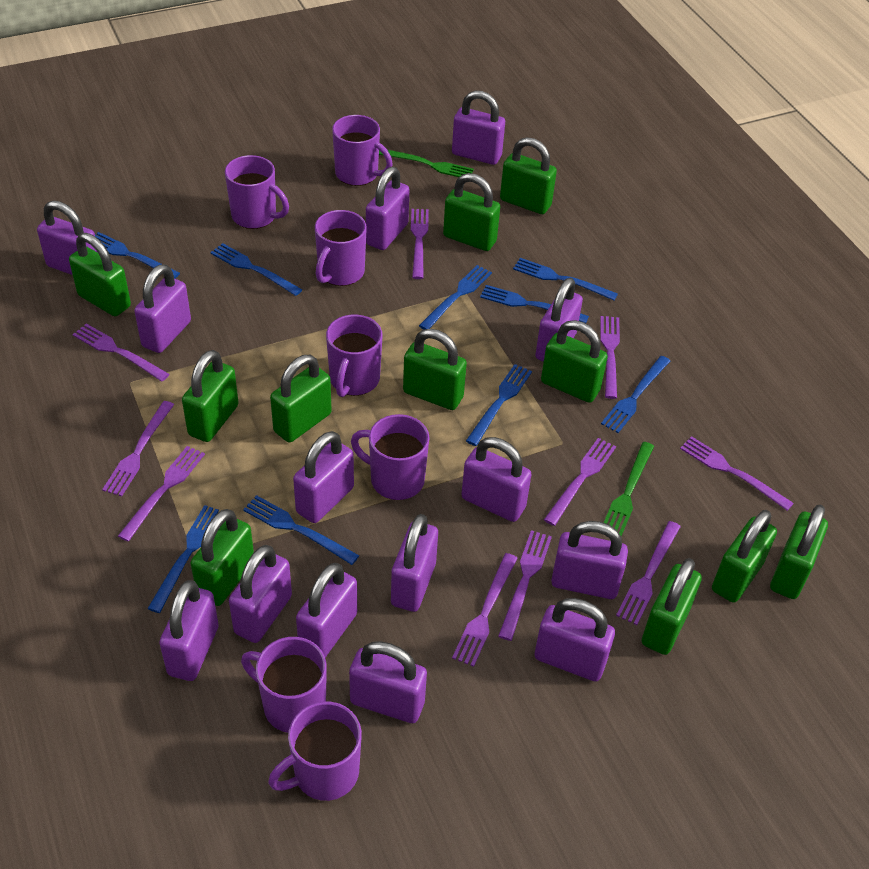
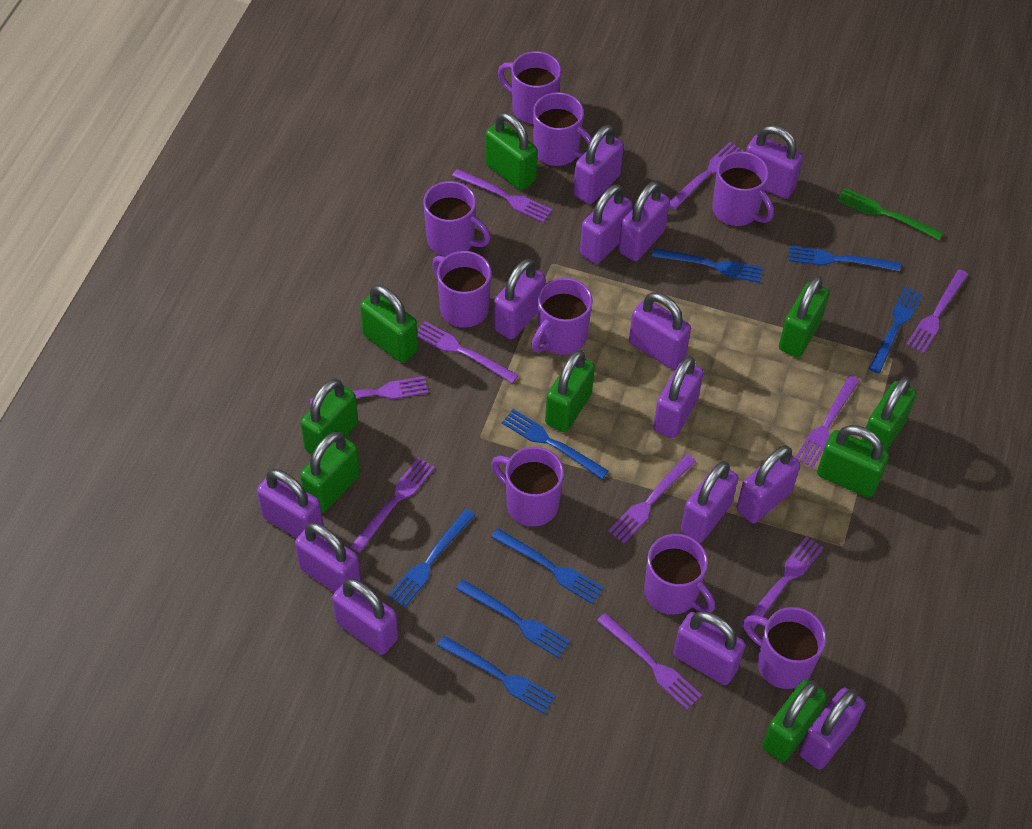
blue fork: 9 -> 8
green fork: 2 -> 1
green padlock: 11 -> 9
purple mug: 7 -> 9

